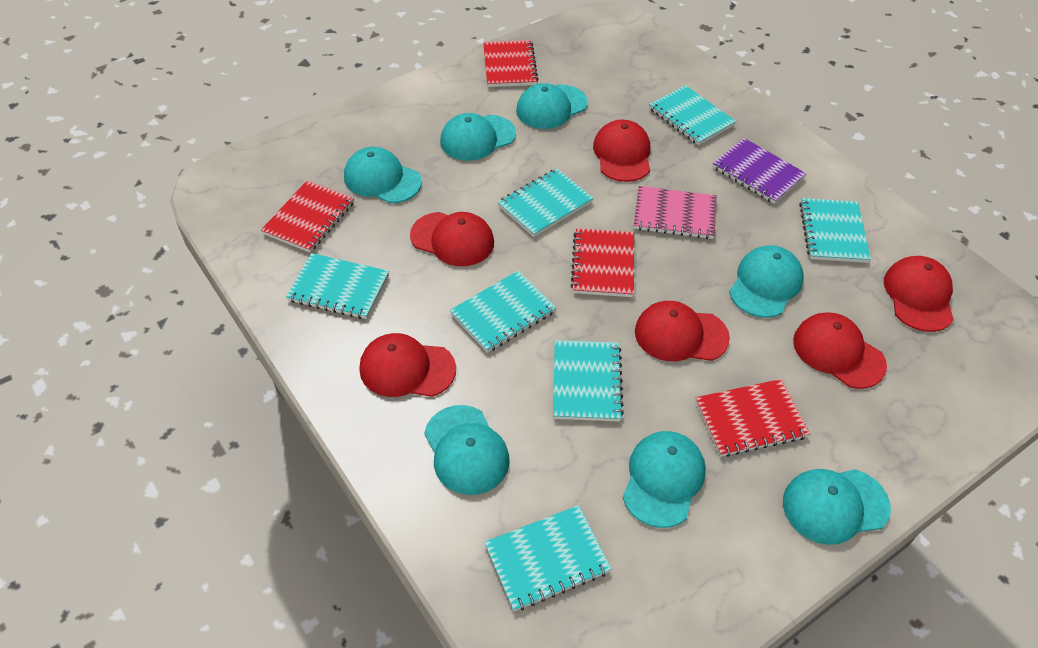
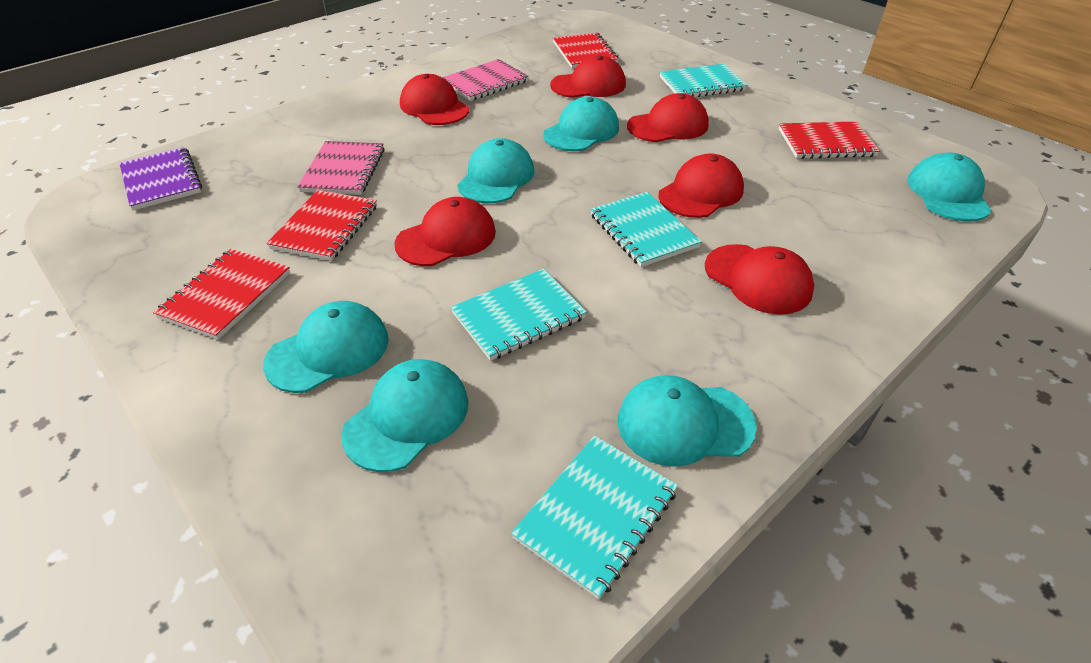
pink notebook: 1 -> 2
turquoise cap: 7 -> 6
turquoise notebook: 7 -> 4

